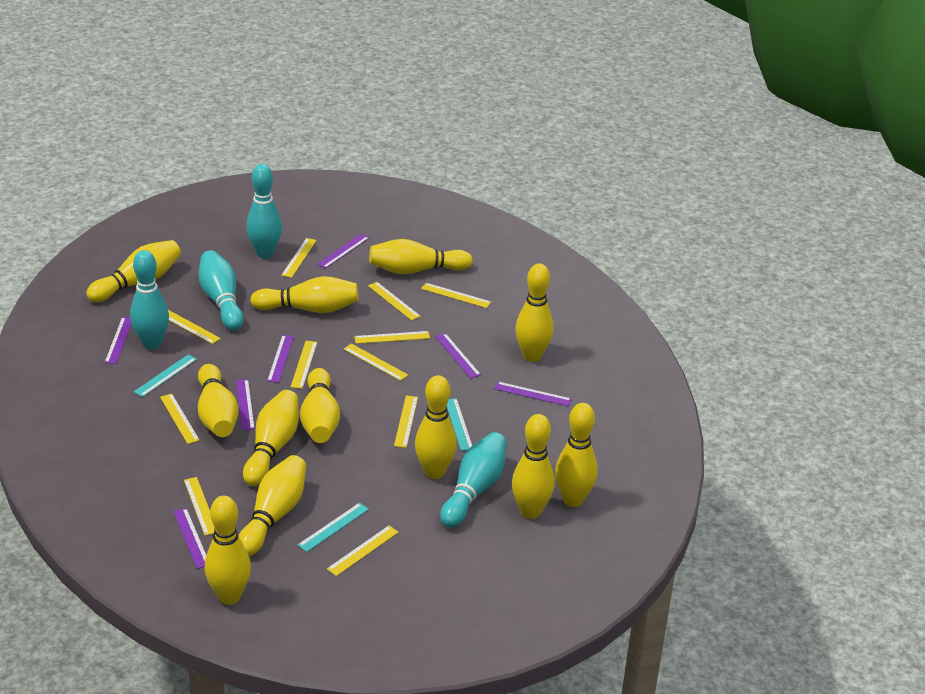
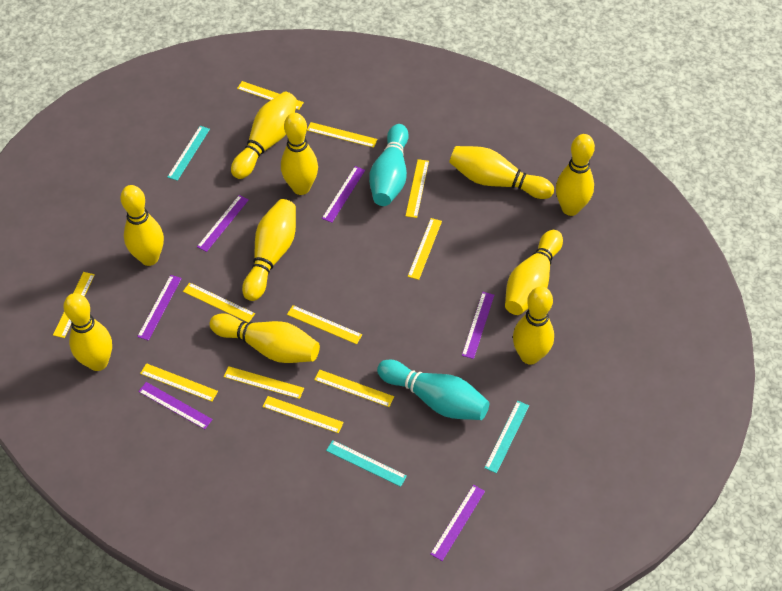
purple ruler: 7 -> 6
turquoise bowling pin: 4 -> 2
yellow bowling pin: 12 -> 10

